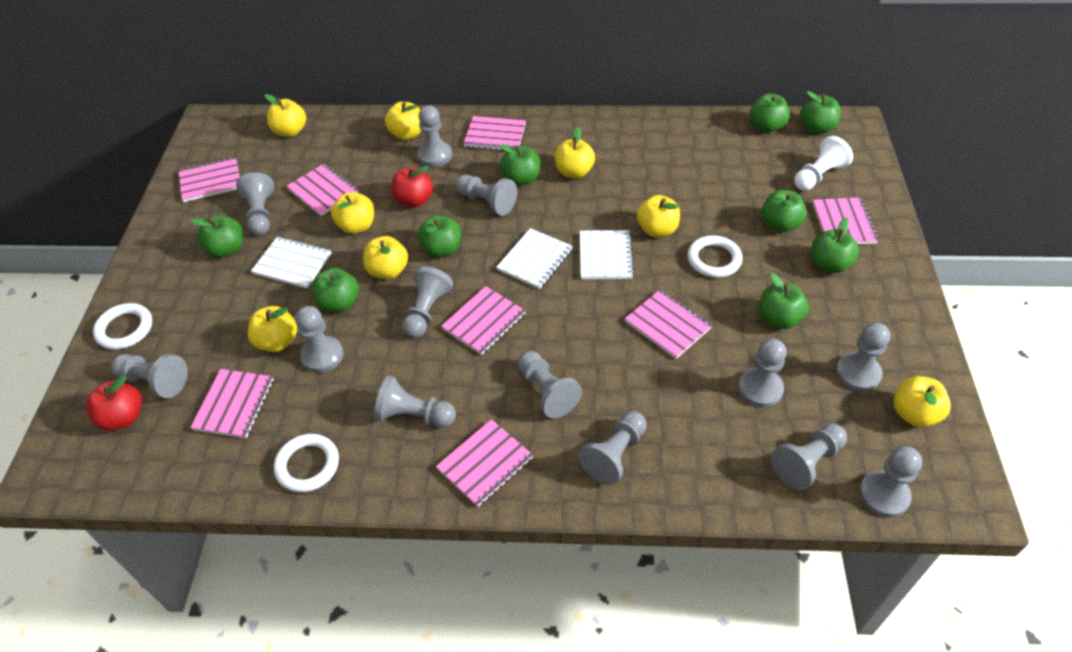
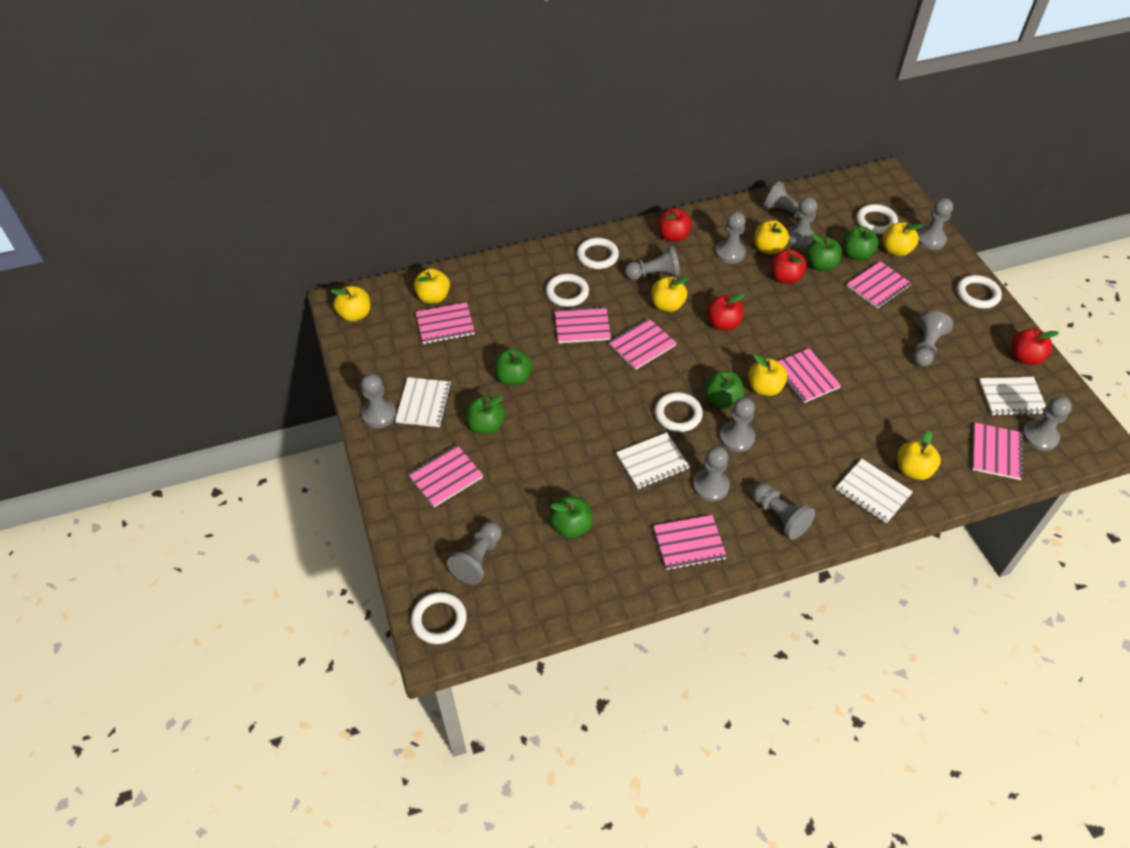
green apple: 9 -> 6
grey pawn: 13 -> 12
red apple: 2 -> 4
white notebook: 3 -> 4
white pawn: 1 -> 0
white ring: 3 -> 6
yellow apple: 8 -> 7

